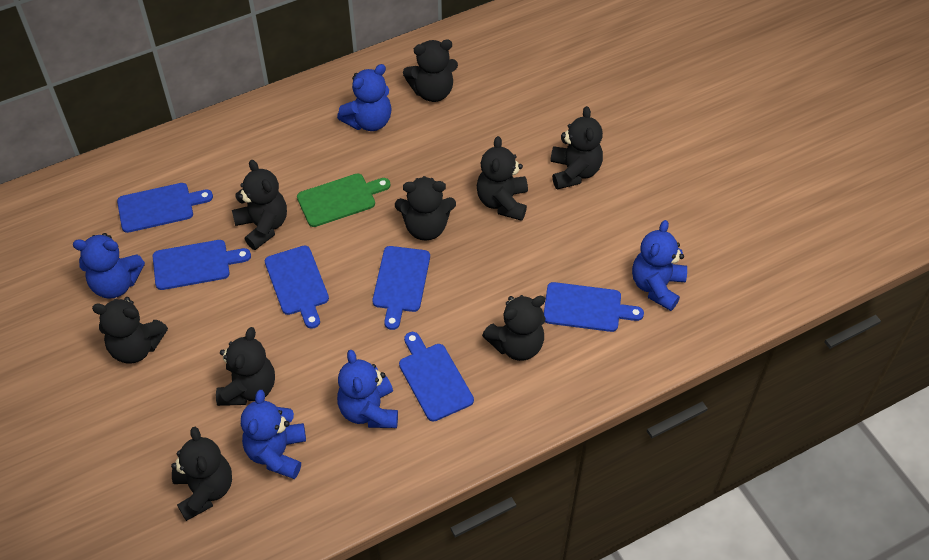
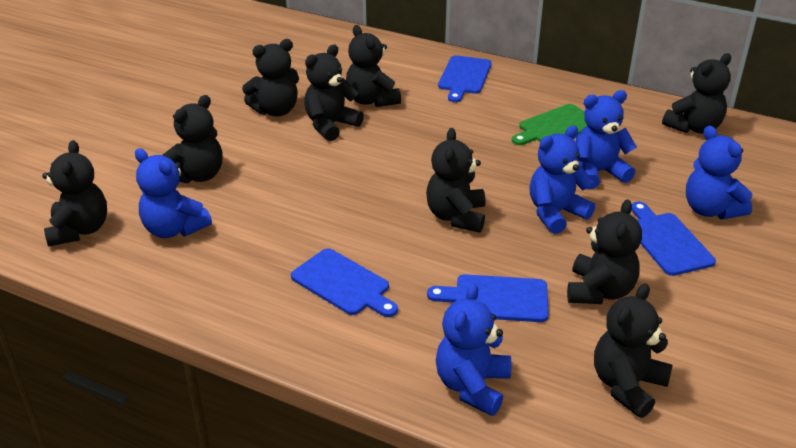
blue cutting board: 6 -> 4

